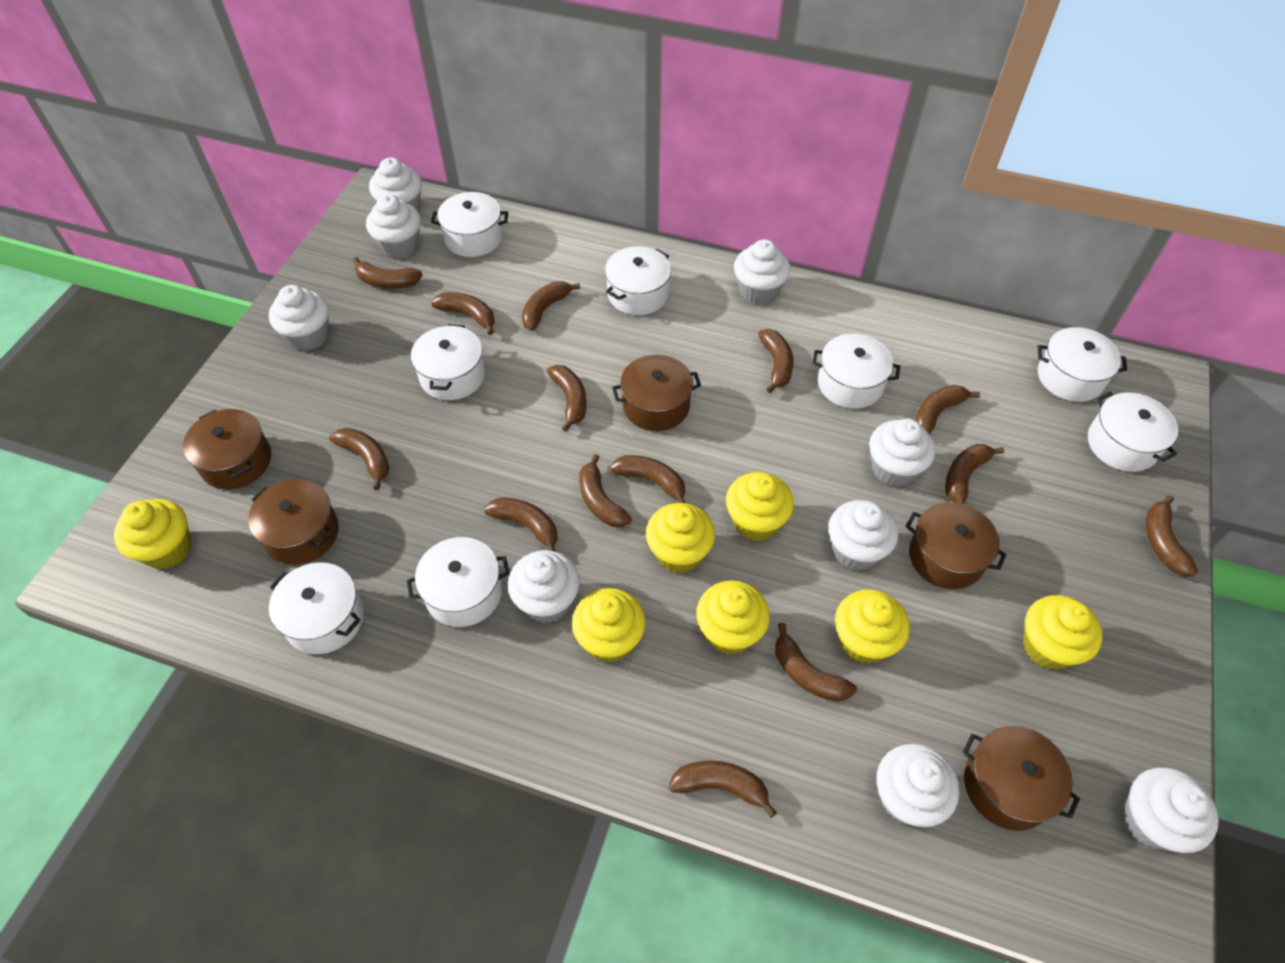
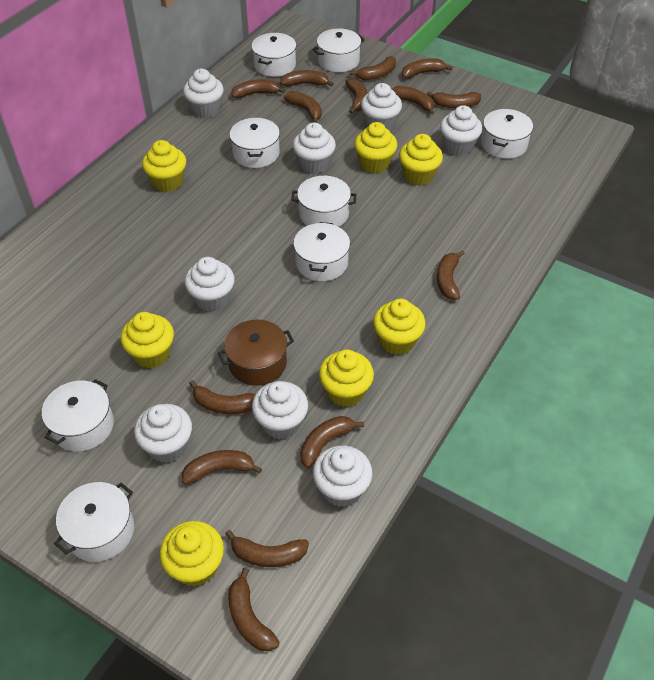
brown pot: 5 -> 1
white cupcake: 9 -> 8

